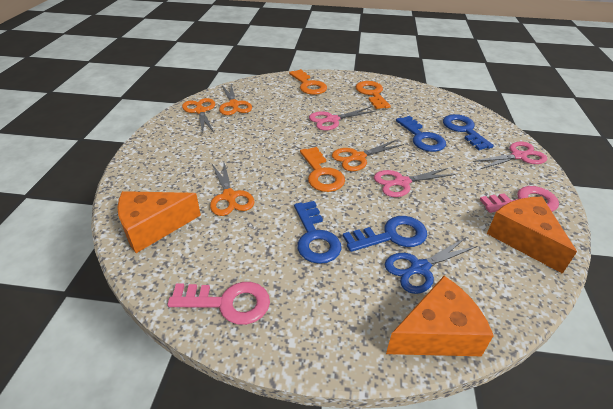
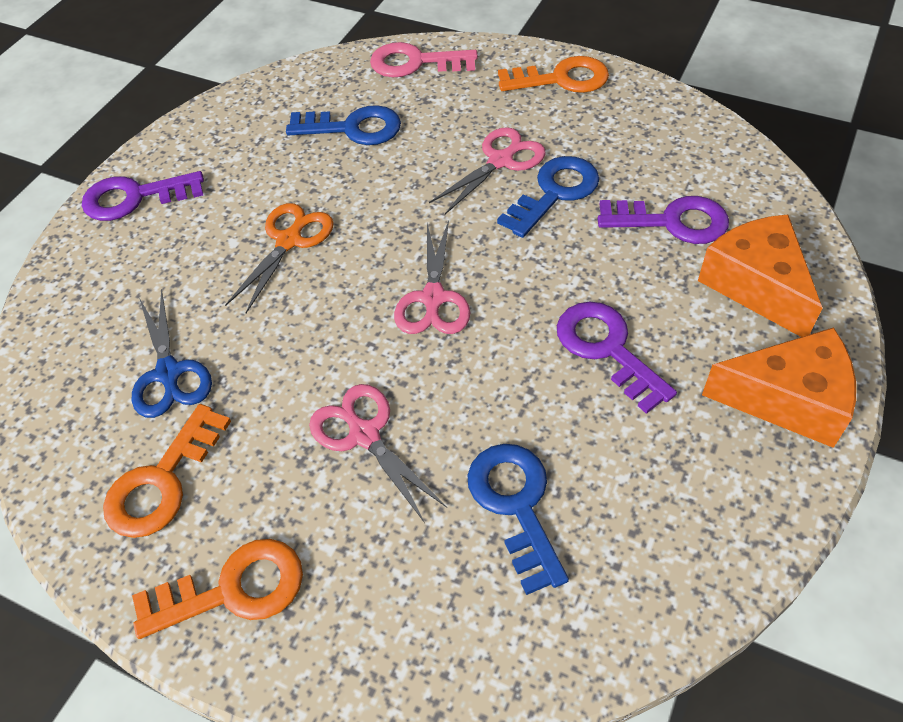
blue key: 4 -> 3
orange cheese: 3 -> 2
orange scissors: 4 -> 1
pink key: 2 -> 1
purple key: 0 -> 3

